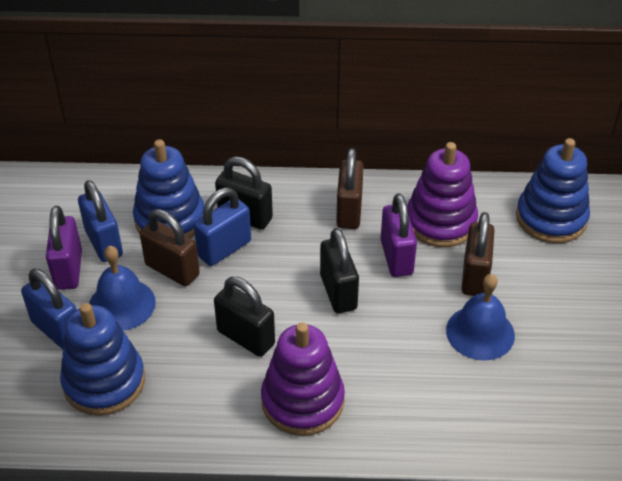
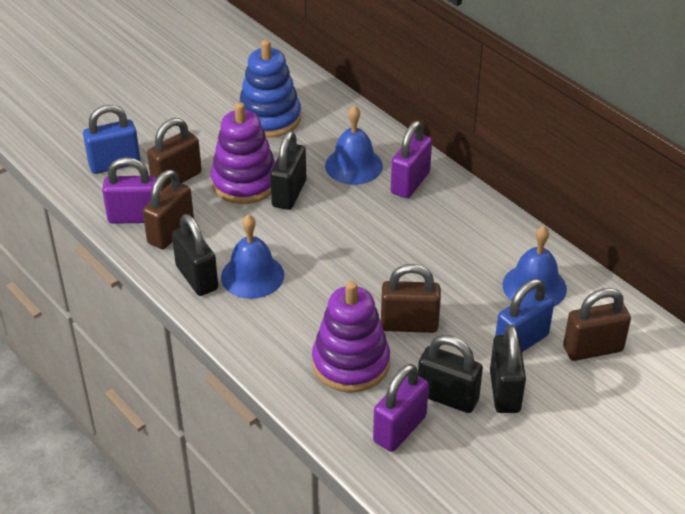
black padlock: 3 -> 4
blue bell: 2 -> 3
blue padlock: 3 -> 2
blue stacking toy: 3 -> 1
brown padlock: 3 -> 4
purple padlock: 2 -> 3

